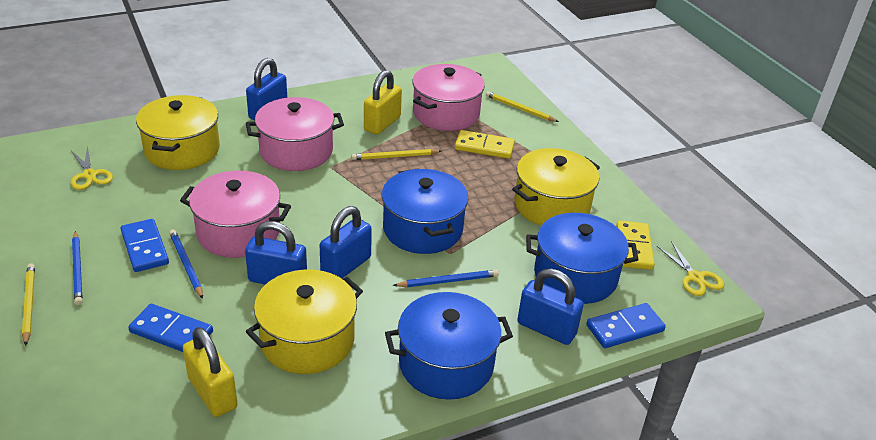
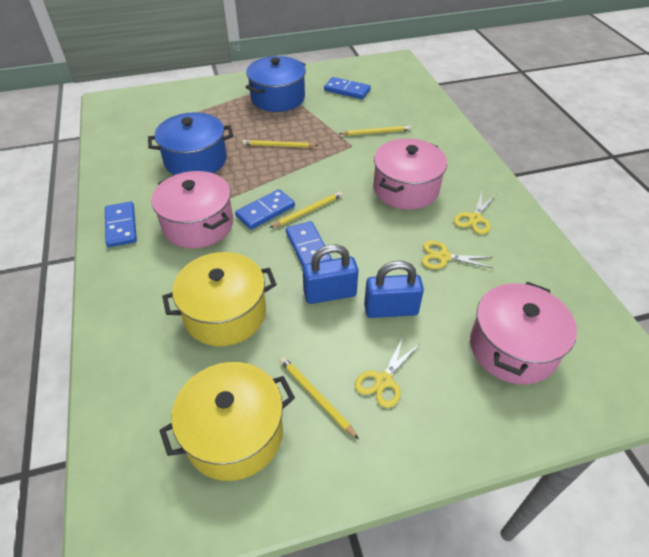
blue domino: 3 -> 4
blue padlock: 4 -> 2
blue pencil: 3 -> 0
blue pot: 3 -> 2
yellow domino: 2 -> 0
yellow padlock: 2 -> 0
yellow pencil: 3 -> 4
yellow pot: 3 -> 2
yellow scissors: 2 -> 3

